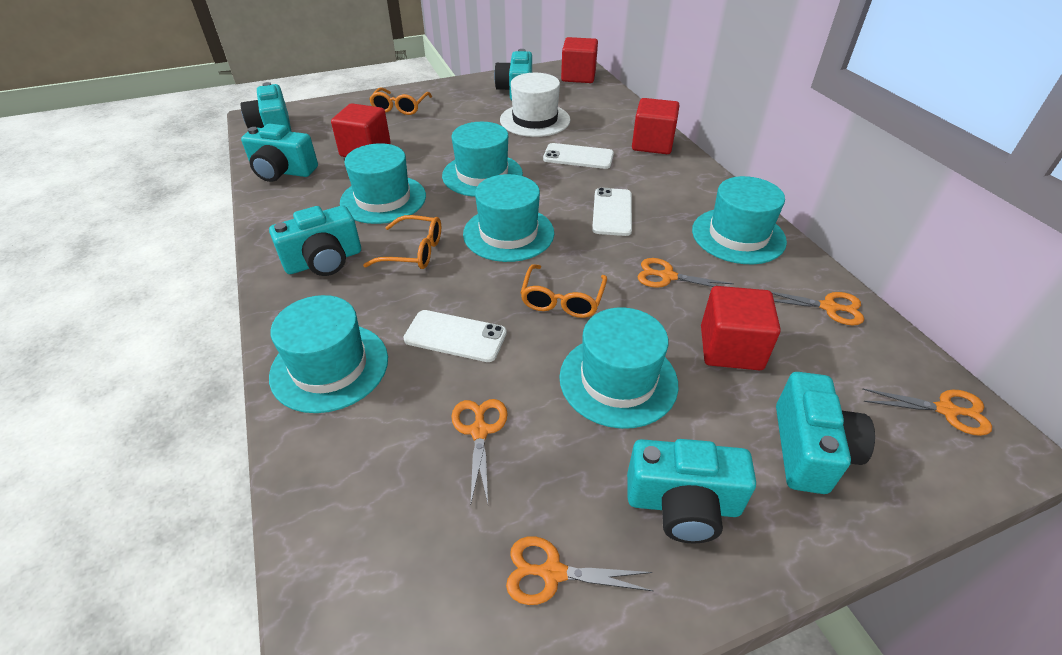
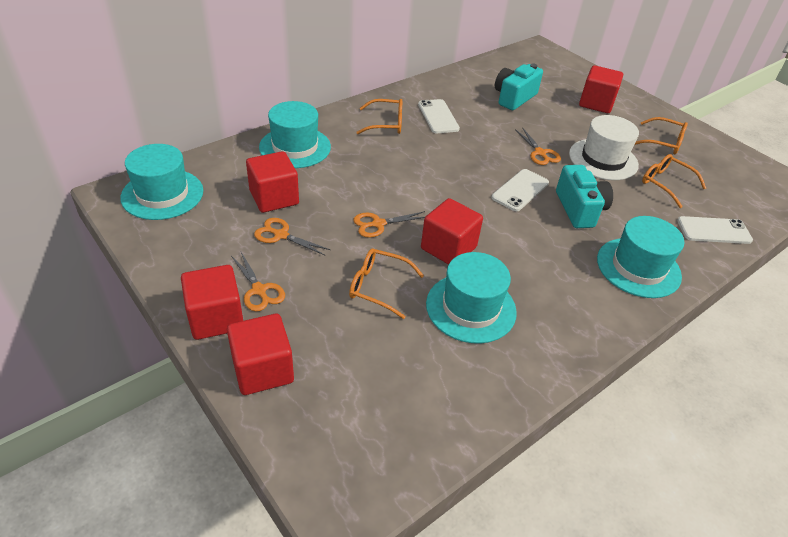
orange glasses: 3 -> 4
orange scissors: 5 -> 4
red cube: 4 -> 5
turquoise camera: 6 -> 2
turquoise hat: 6 -> 4

